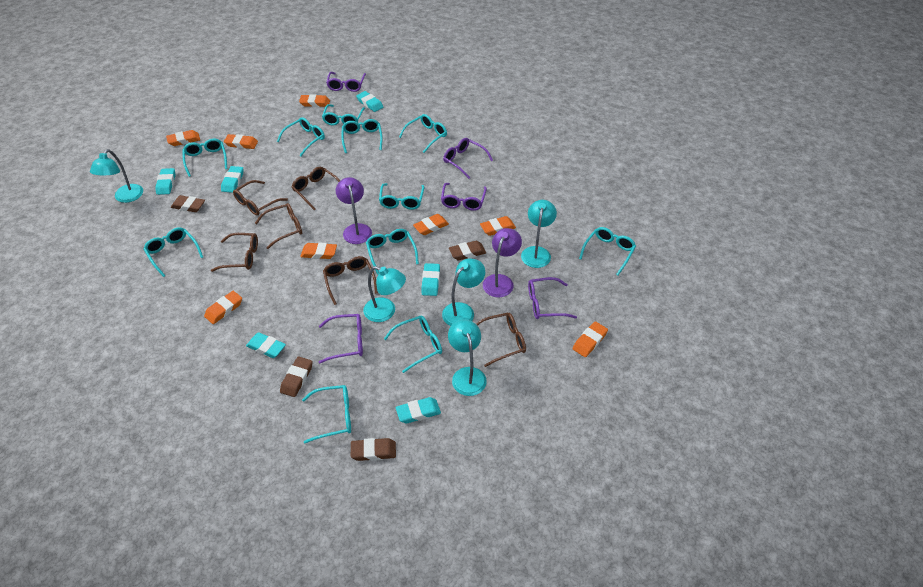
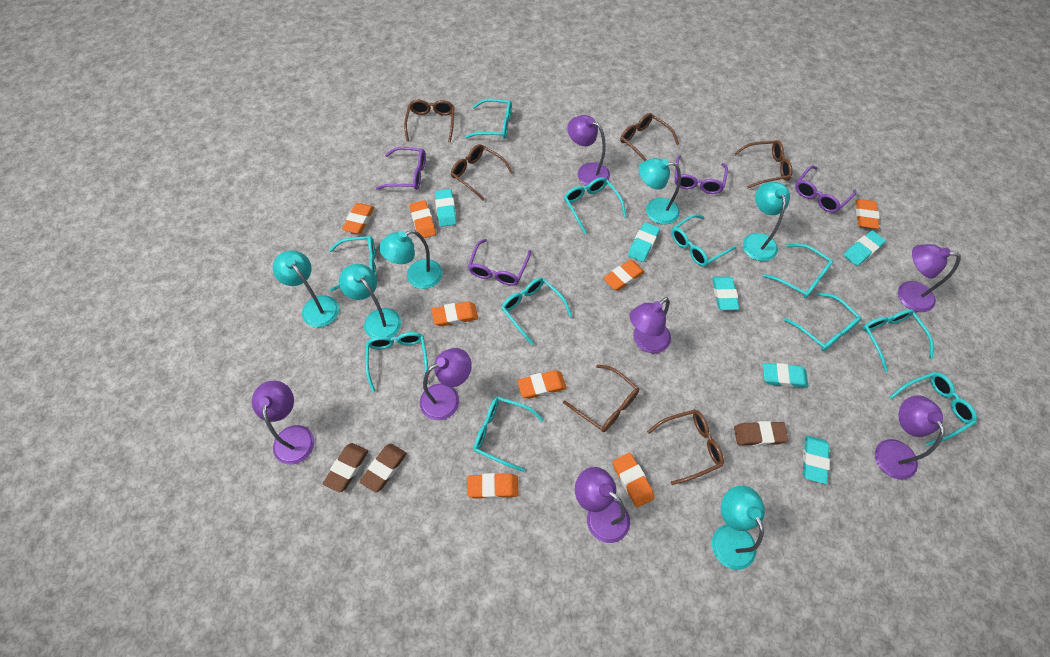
brown eraser: 4 -> 3
purple glasses: 5 -> 4
purple lamp: 2 -> 7
turquoise lamp: 5 -> 6

